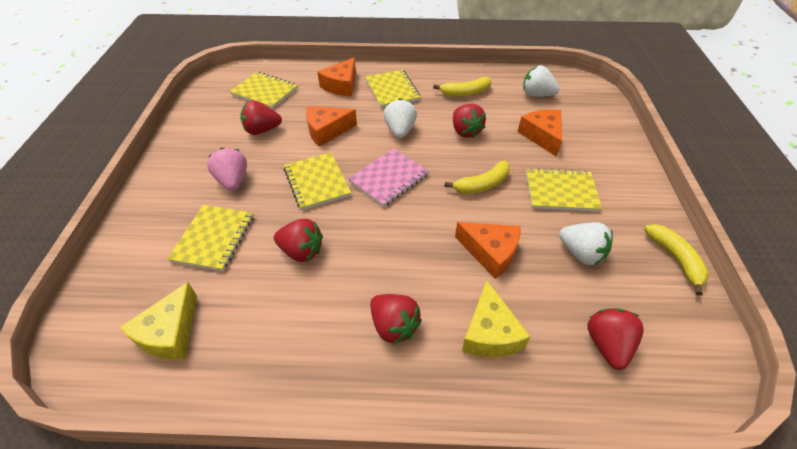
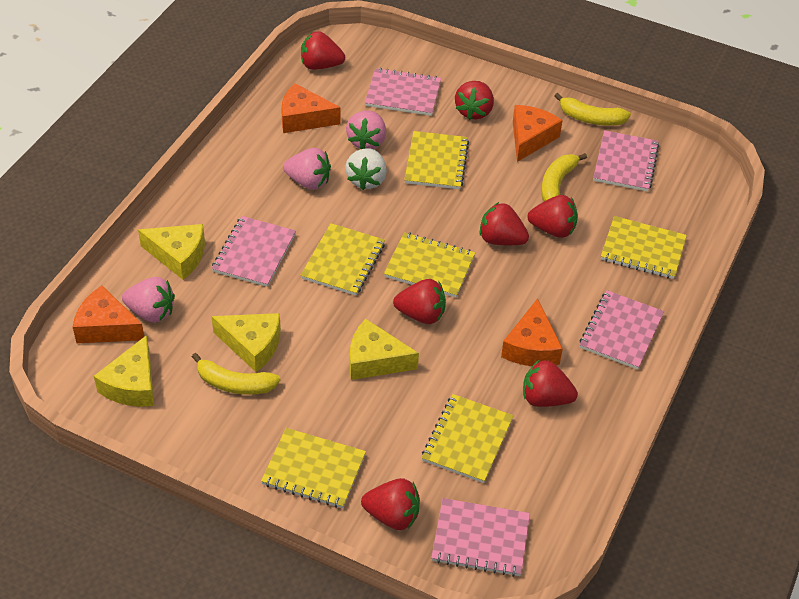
pink notebook: 1 -> 5
pink strawberry: 1 -> 3
red strawberry: 5 -> 7
white strawberry: 3 -> 1
yellow cheese: 2 -> 4
yellow notebook: 5 -> 6

